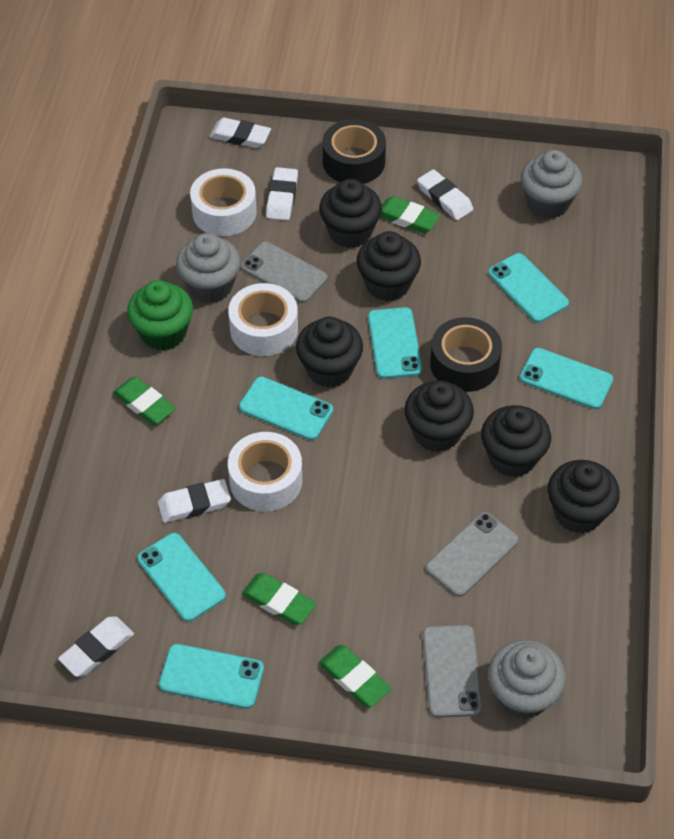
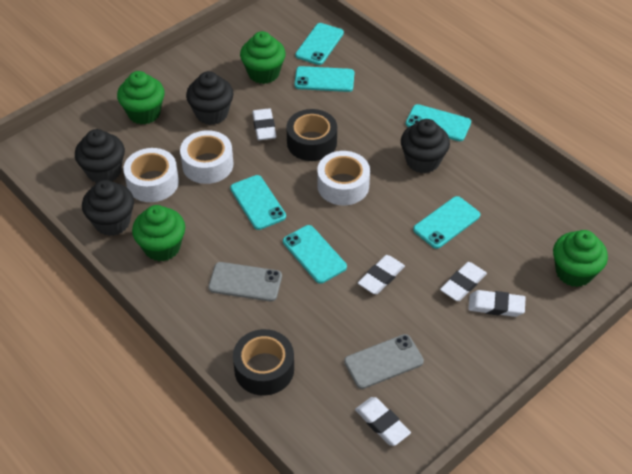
black cupcake: 6 -> 4
green cupcake: 1 -> 4
green eraser: 4 -> 0
grey cupcake: 3 -> 0
grey phone: 3 -> 2

